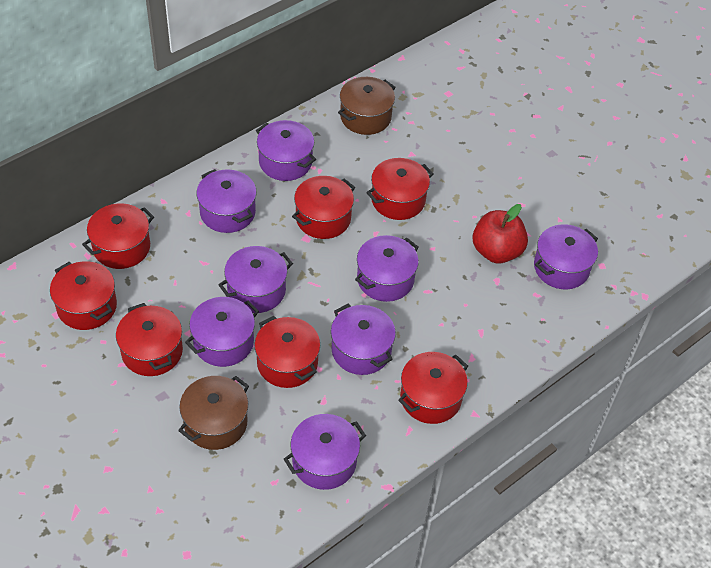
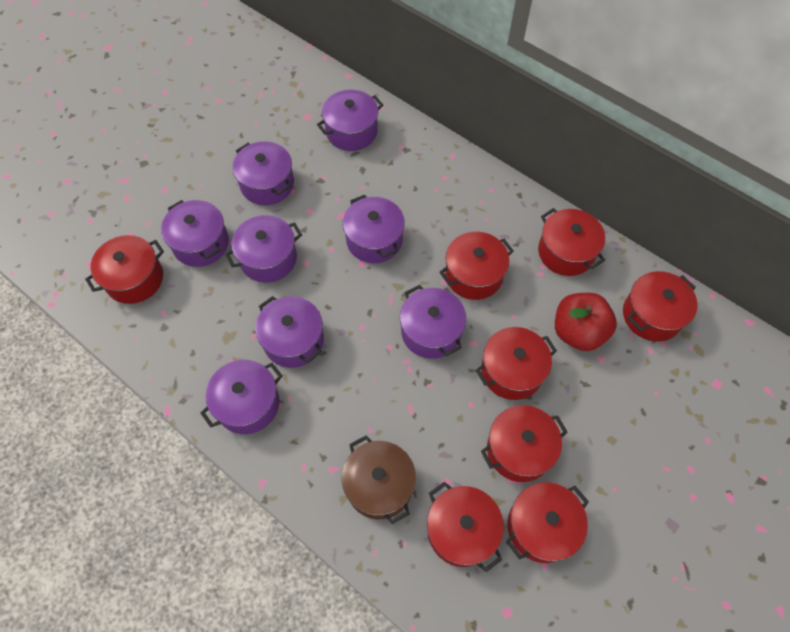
brown pot: 2 -> 1
red pot: 7 -> 8

